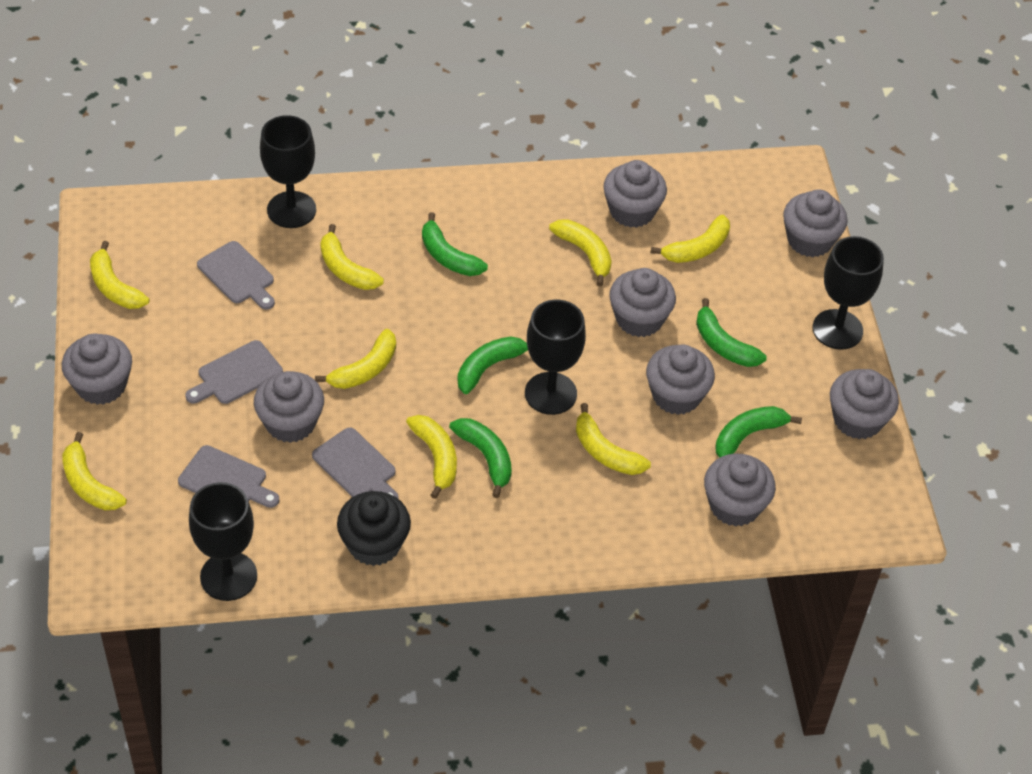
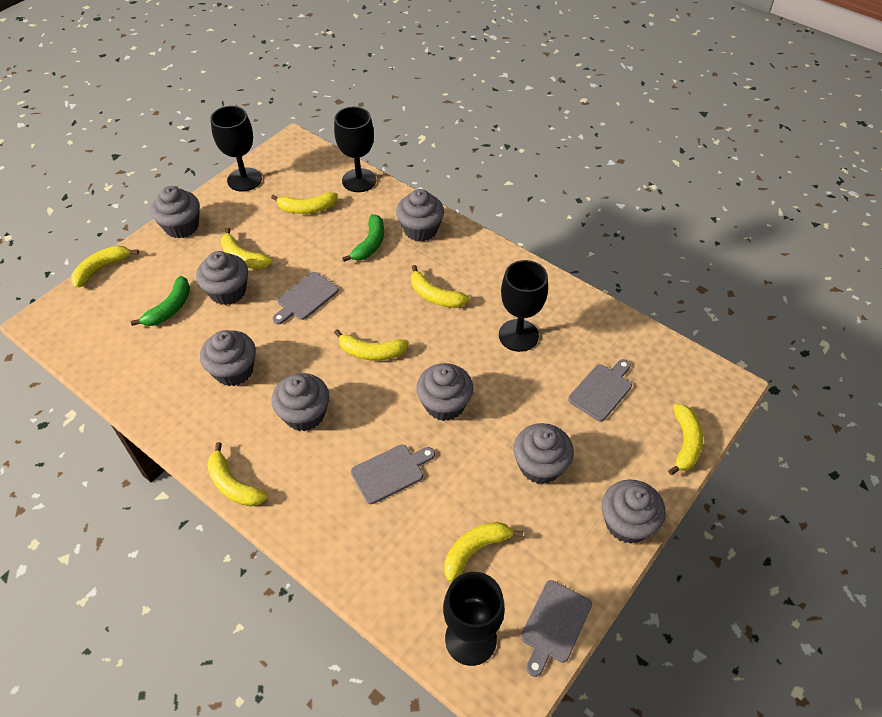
black cupcake: 1 -> 0
green banana: 5 -> 2

